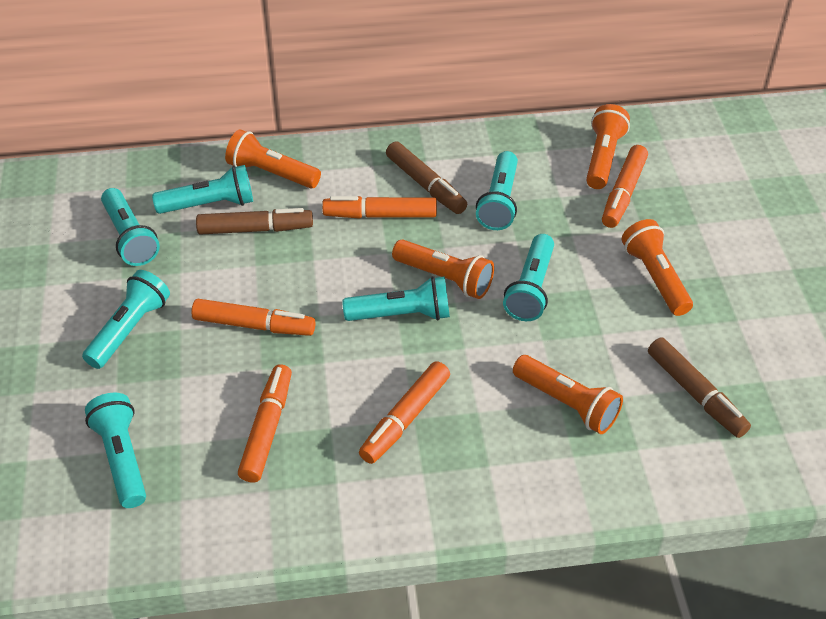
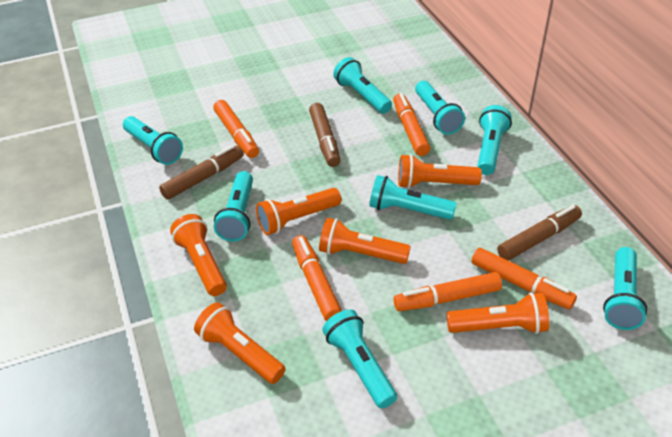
orange flashlight: 5 -> 6
turquoise flashlight: 7 -> 8

